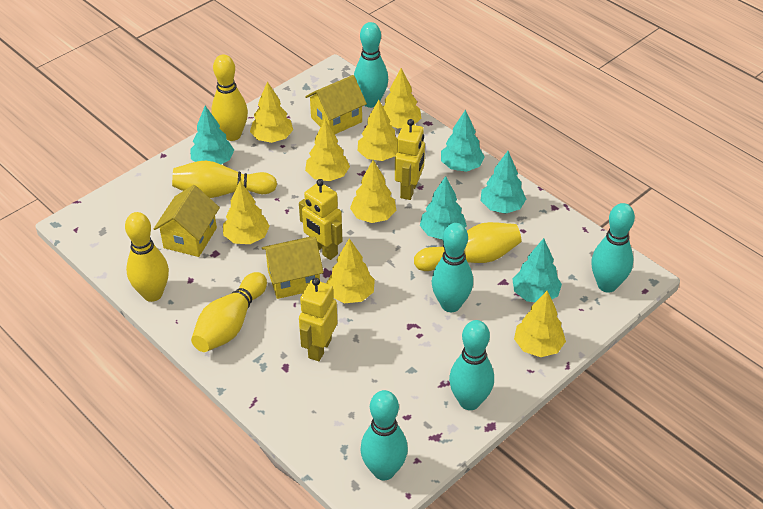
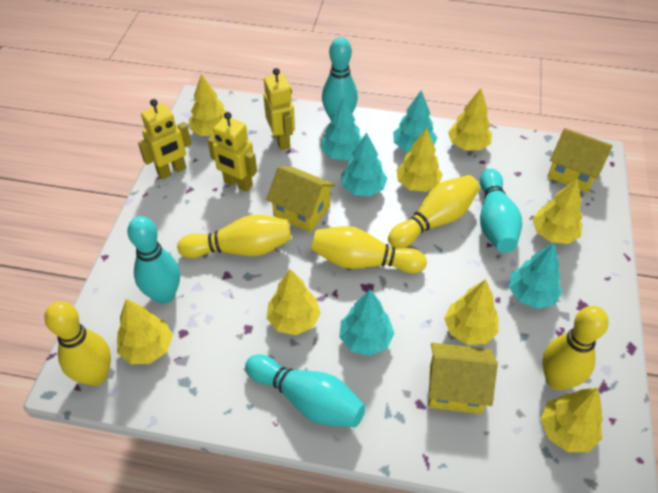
turquoise bowling pin: 5 -> 4

